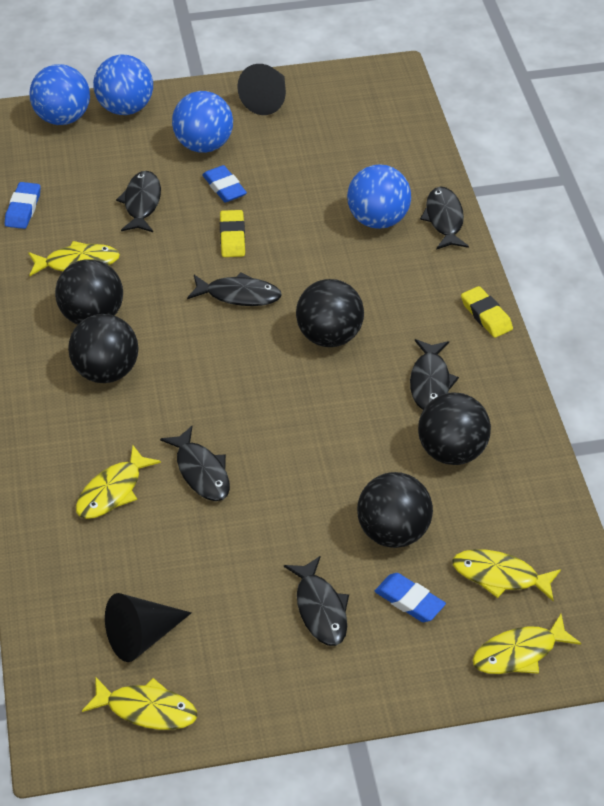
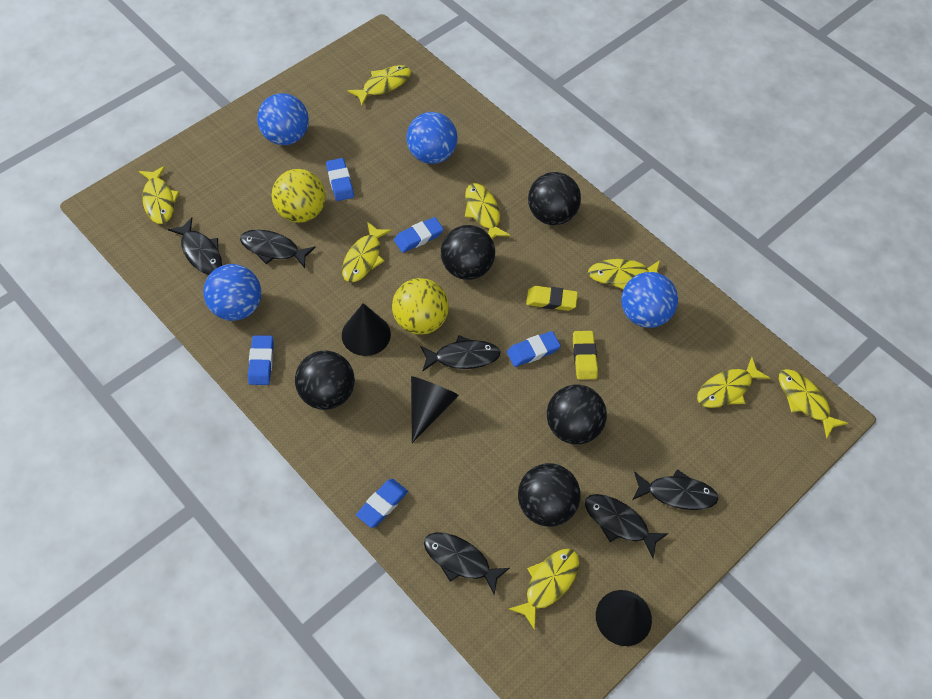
black cone: 2 -> 3
blue eraser: 3 -> 5
yellow ball: 0 -> 2
yellow fish: 5 -> 8

